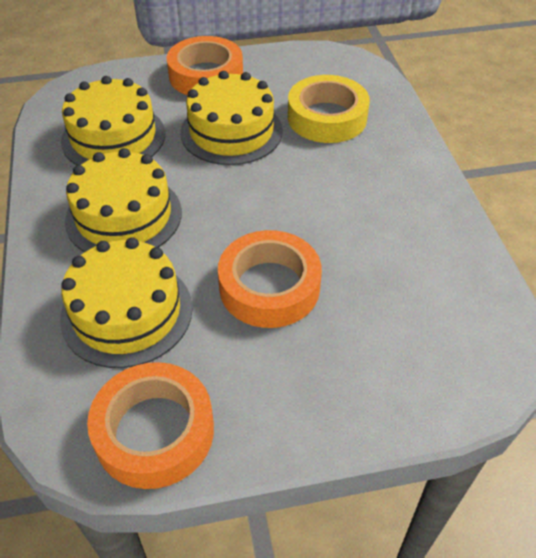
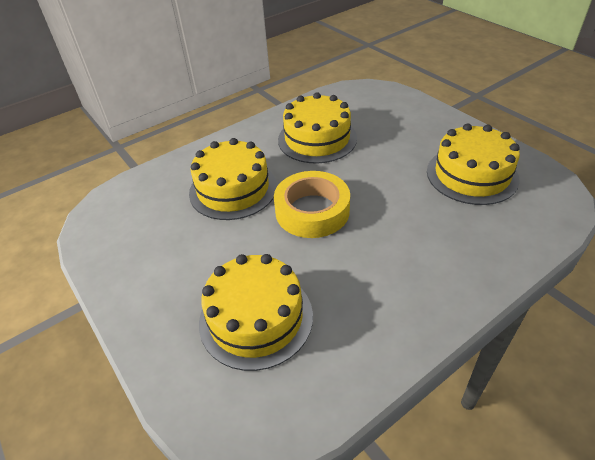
orange tape: 3 -> 0

